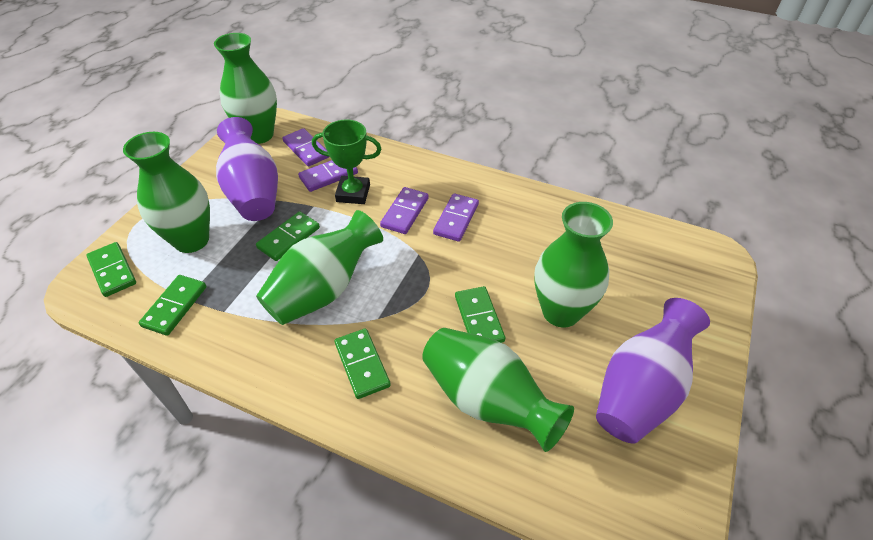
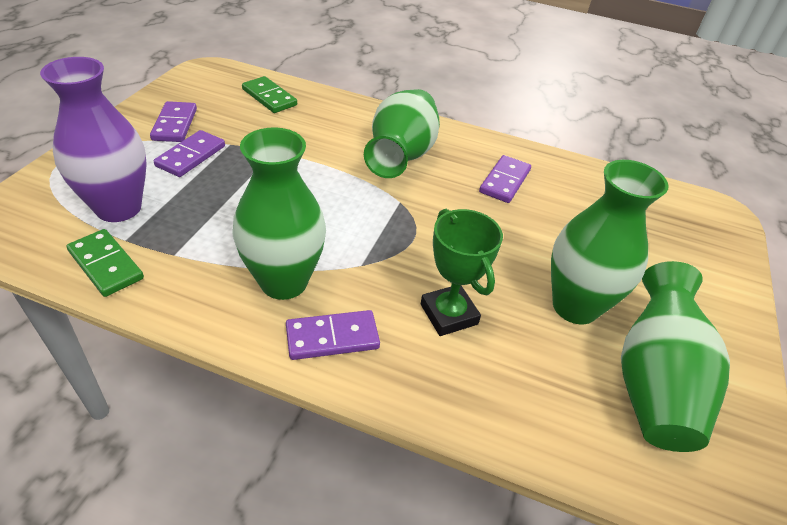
green domino: 5 -> 2
green vase: 5 -> 4
purple vase: 2 -> 1

